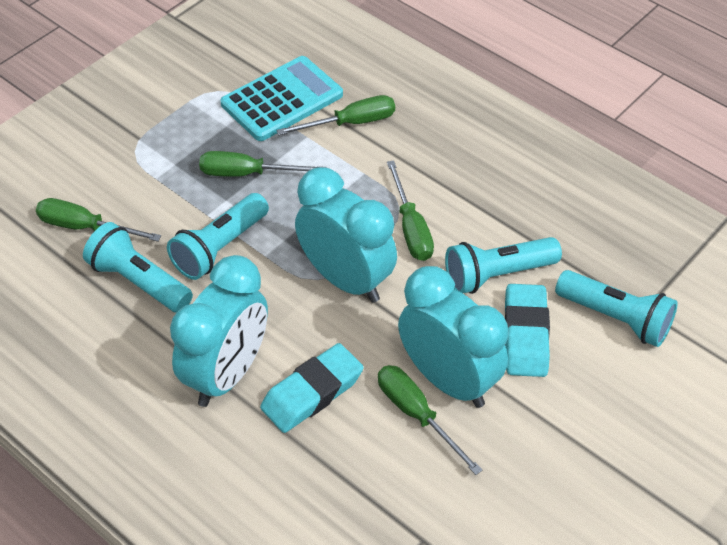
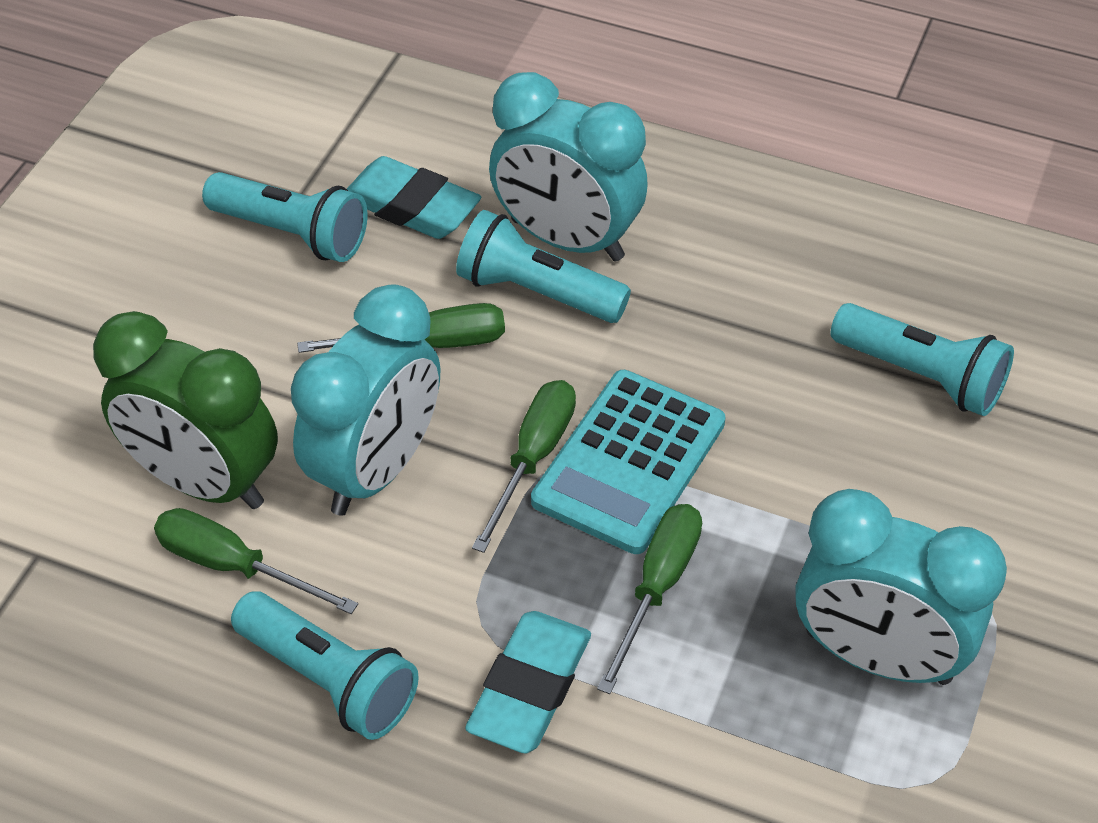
green clock: 0 -> 1
green screwdriver: 5 -> 4

